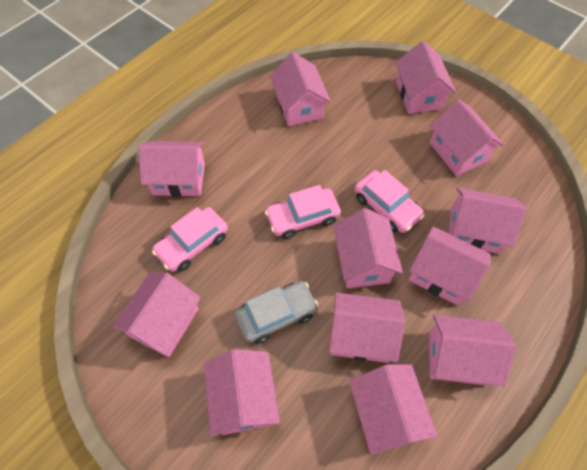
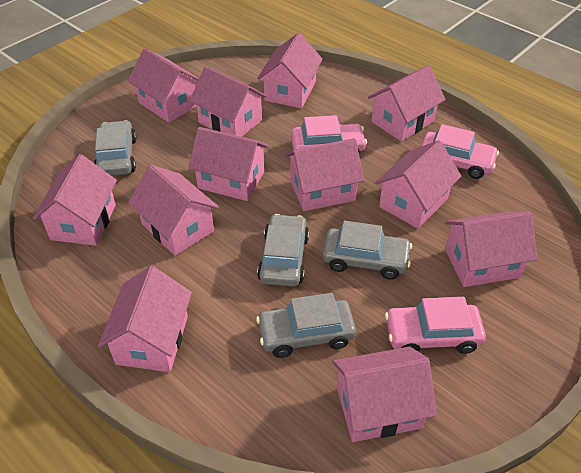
grey car: 1 -> 4

